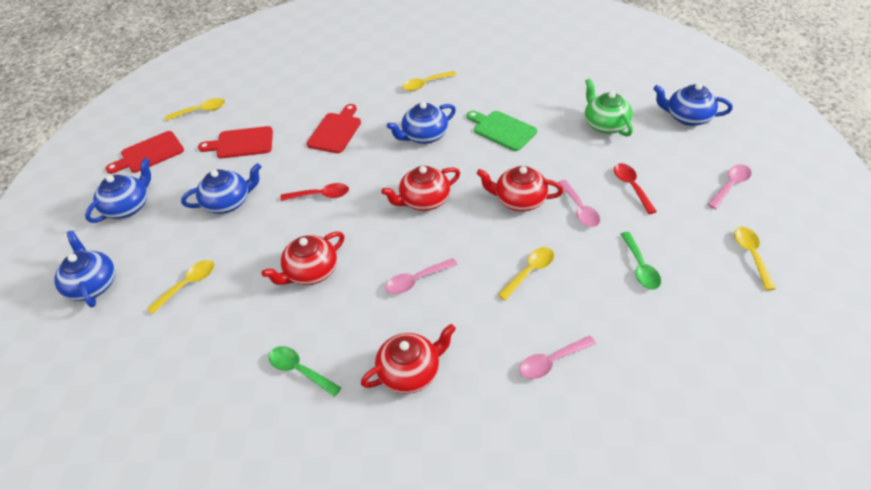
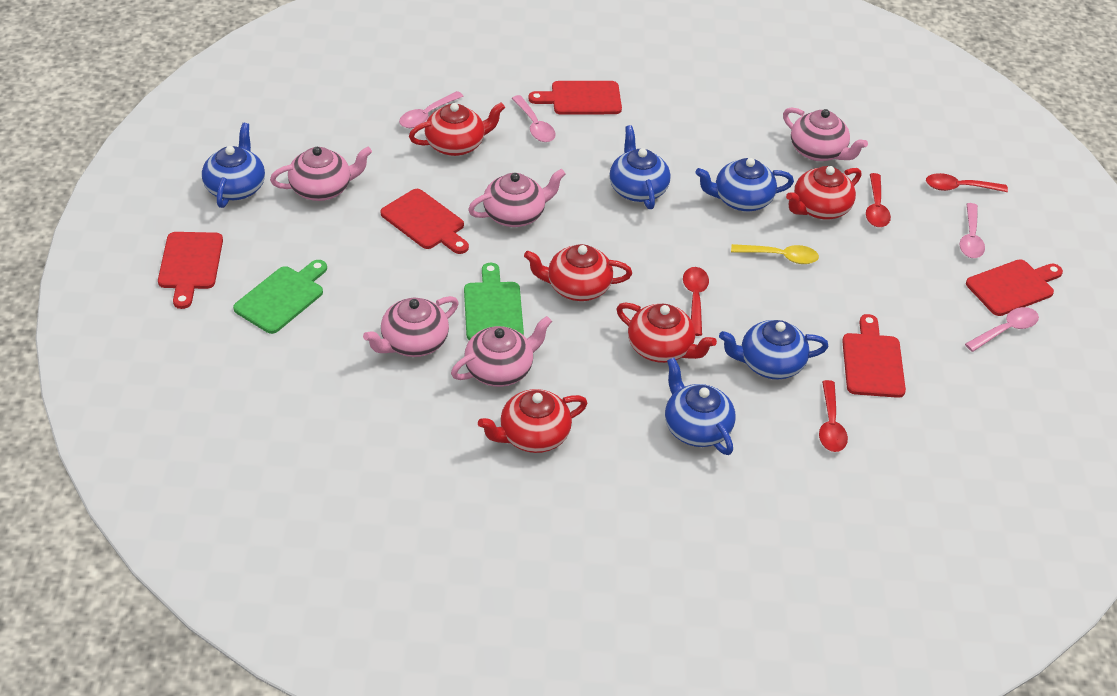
green cutting board: 1 -> 2
green spoon: 2 -> 0
green teapot: 1 -> 0
pink teapot: 0 -> 5
red cutting board: 3 -> 5
red spoon: 2 -> 4
red teapot: 4 -> 5
yellow spoon: 5 -> 1

